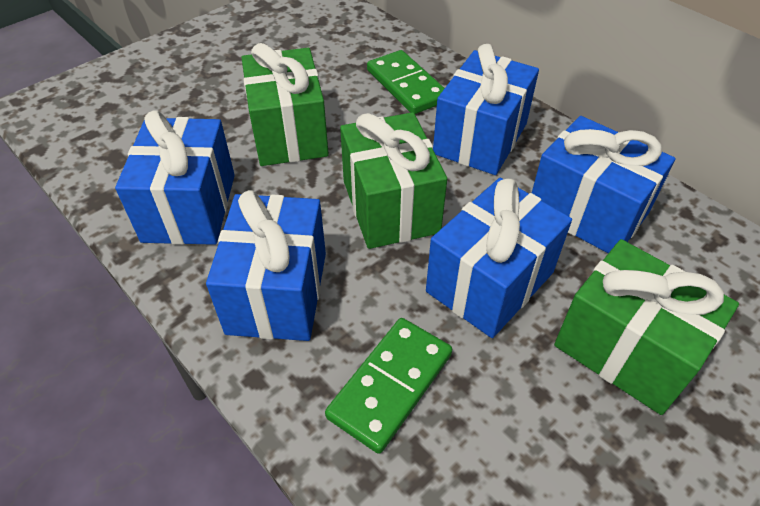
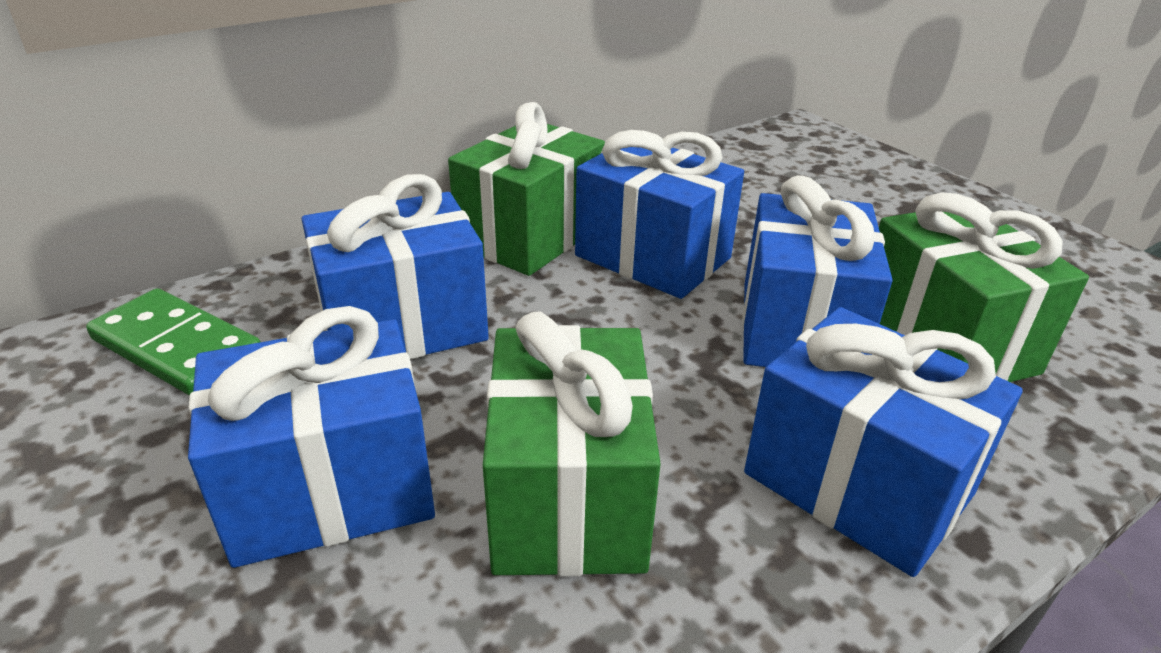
green domino: 2 -> 1

